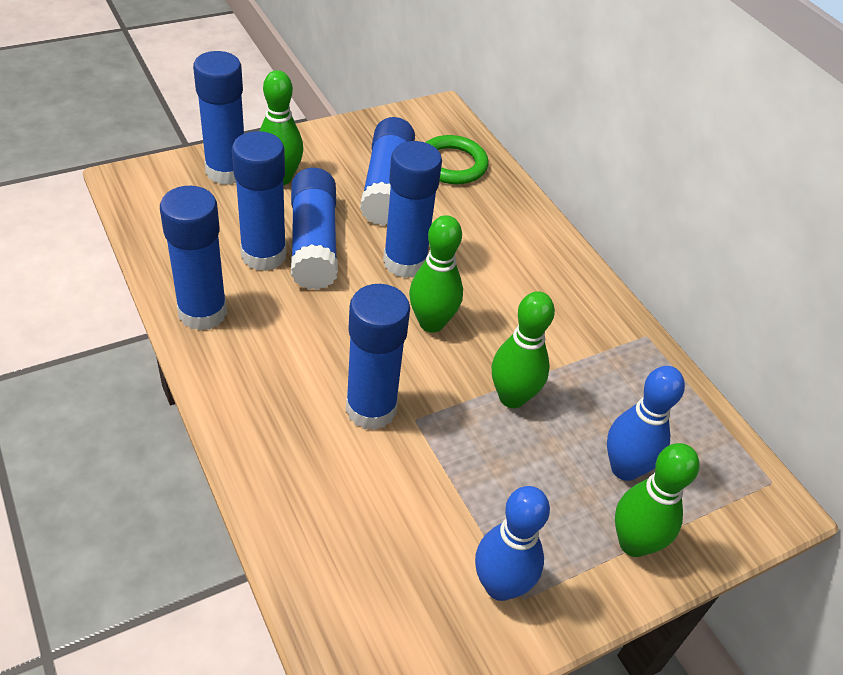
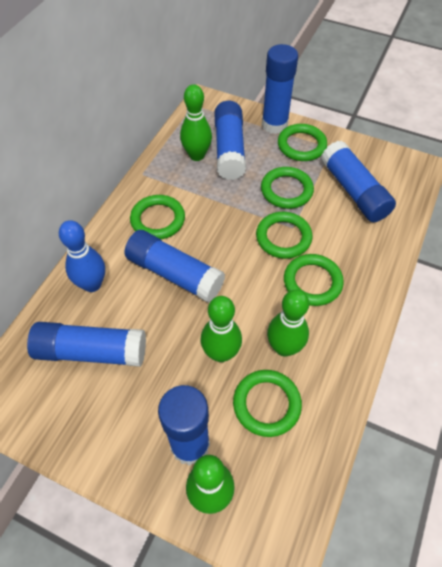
blue bowling pin: 2 -> 1
blue glue stick: 7 -> 6
green ring: 1 -> 6

